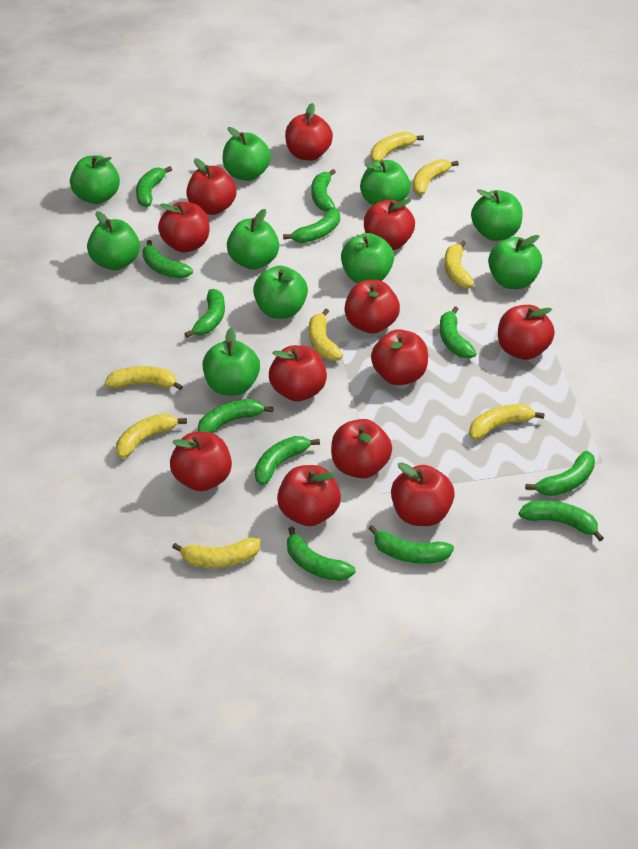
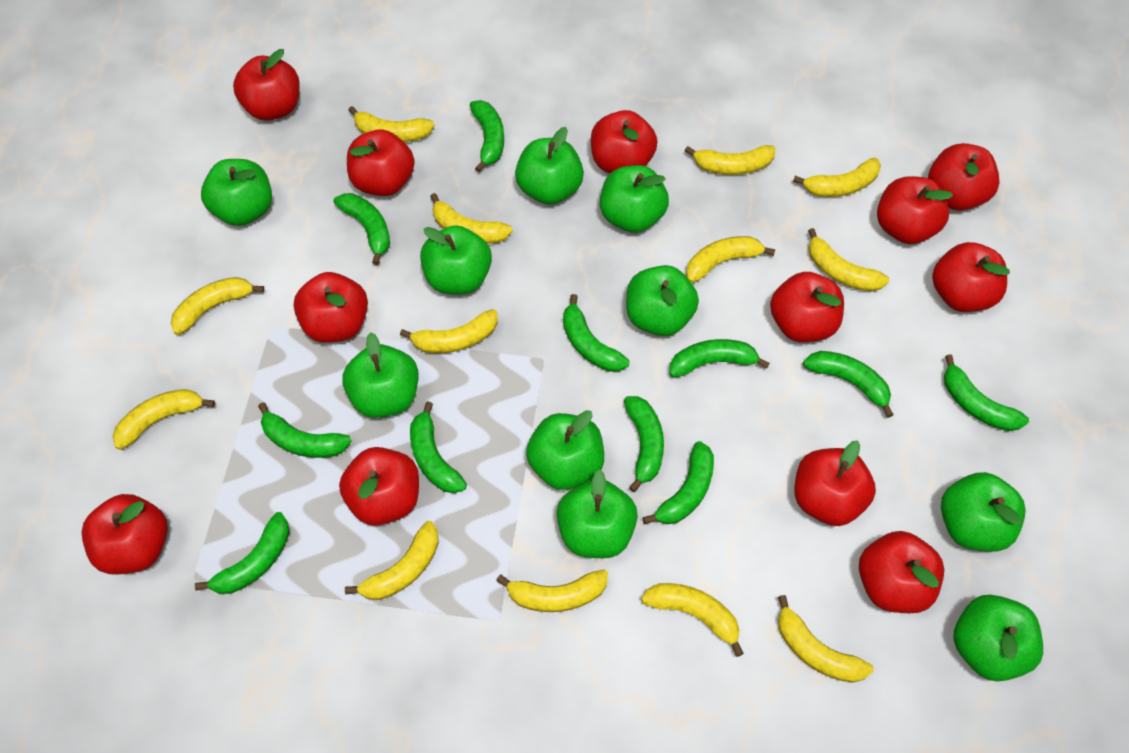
green banana: 12 -> 11
yellow banana: 8 -> 13

